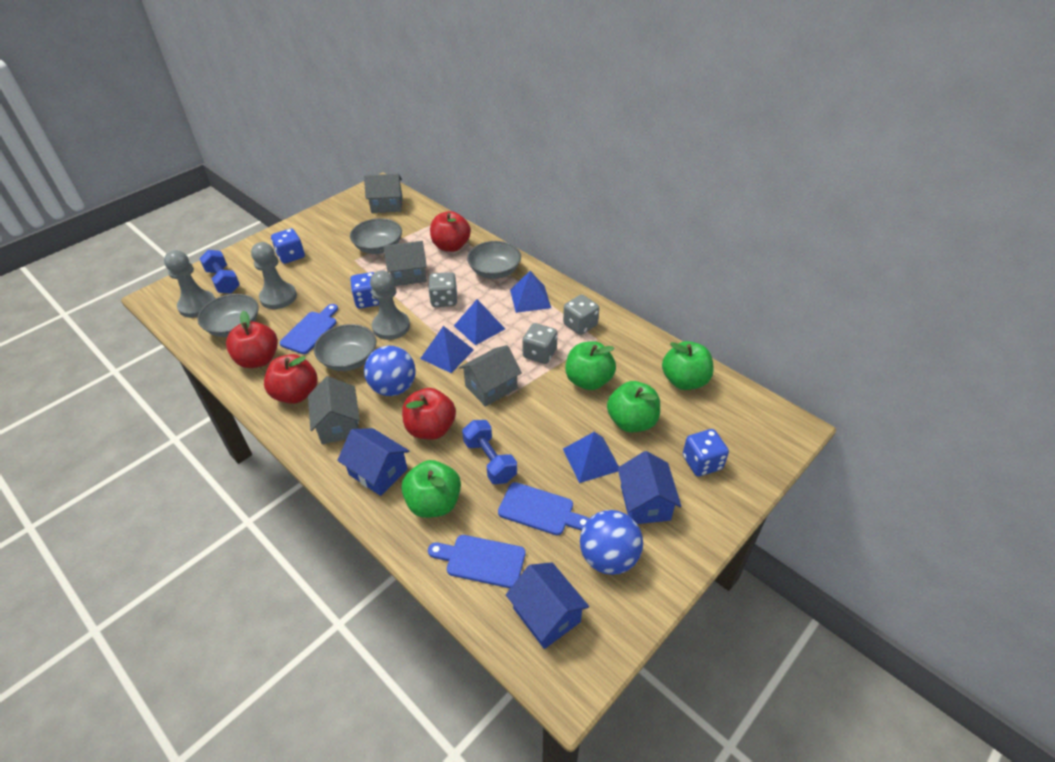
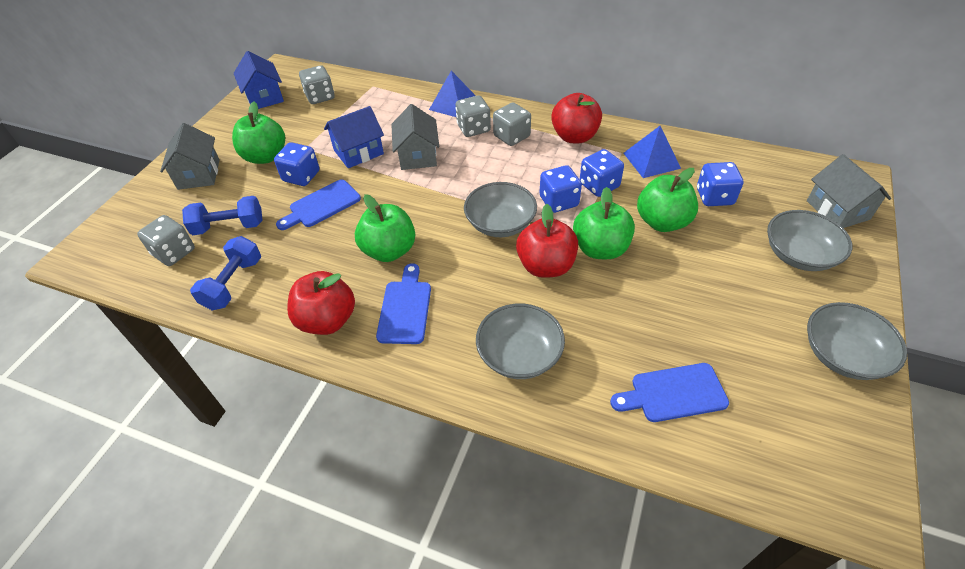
blue ball: 2 -> 0
blue dice: 3 -> 4
blue house: 3 -> 2
blue pyramid: 4 -> 2
grey dice: 3 -> 4
grey house: 4 -> 3
grey pawn: 3 -> 0
red apple: 4 -> 3

